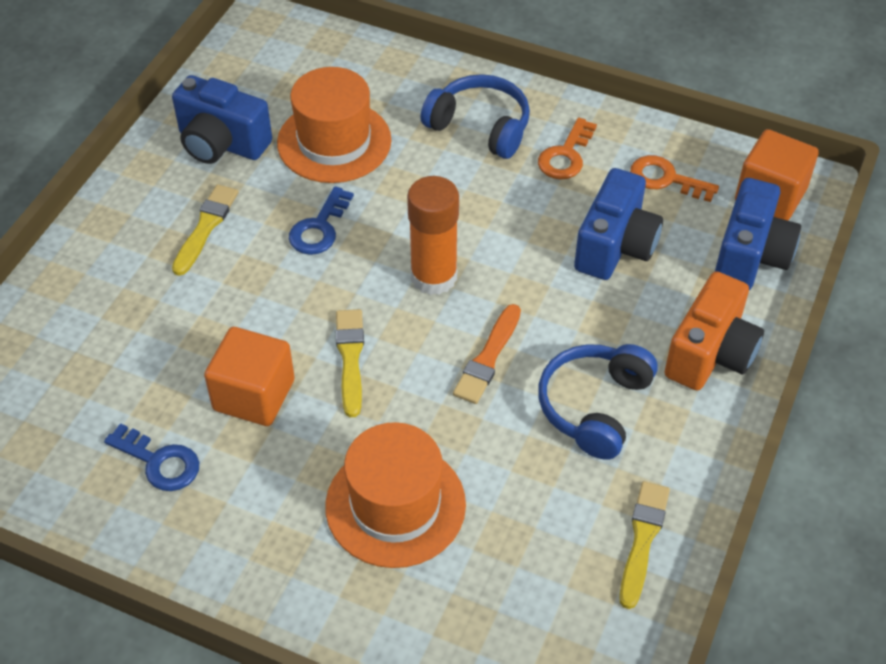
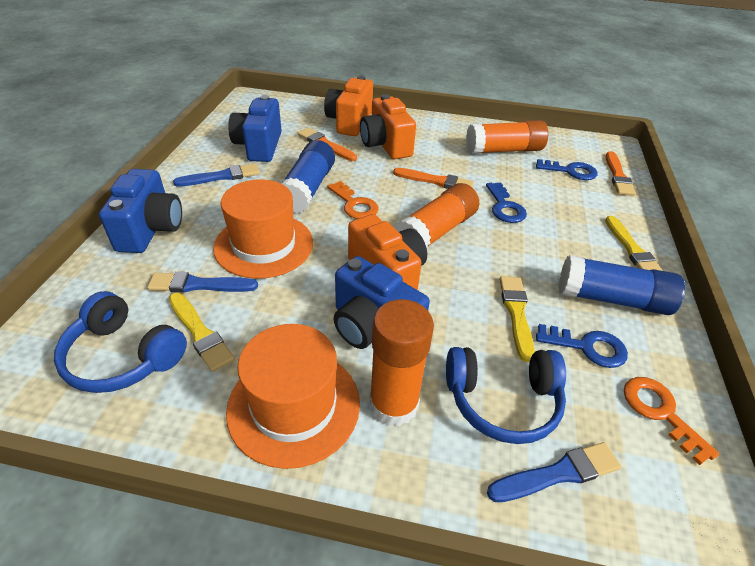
blue brush: 0 -> 3
blue glue stick: 0 -> 2
blue key: 2 -> 3
orange brush: 1 -> 3
orange camera: 1 -> 3
orange cube: 2 -> 0
orange glue stick: 1 -> 3

